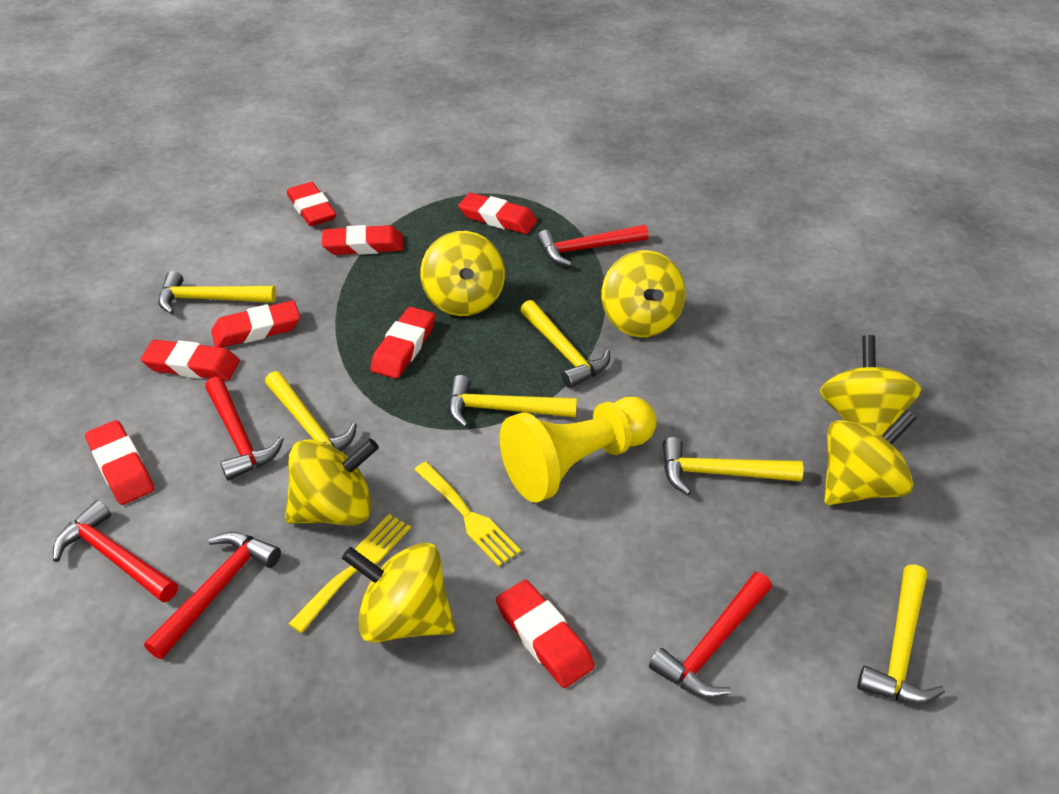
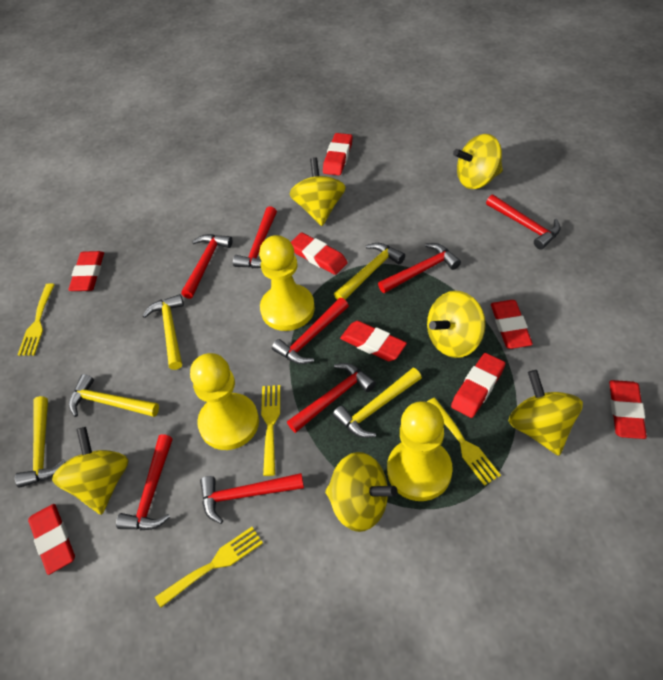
red hammer: 5 -> 8
yellow fork: 2 -> 4
yellow hammer: 6 -> 5
yellow pawn: 1 -> 3

